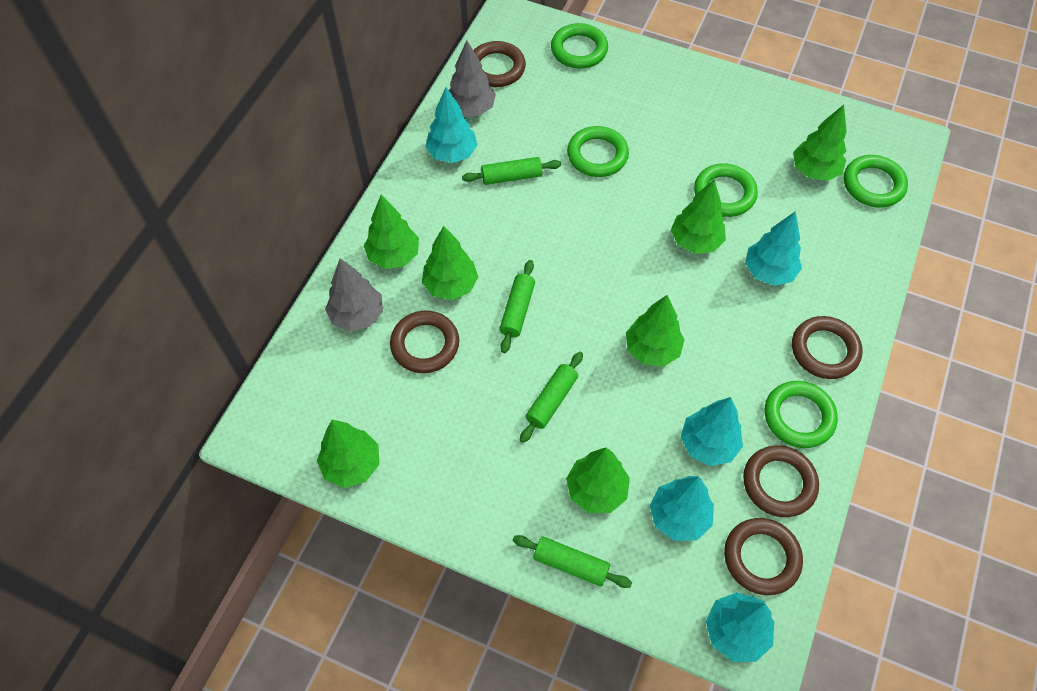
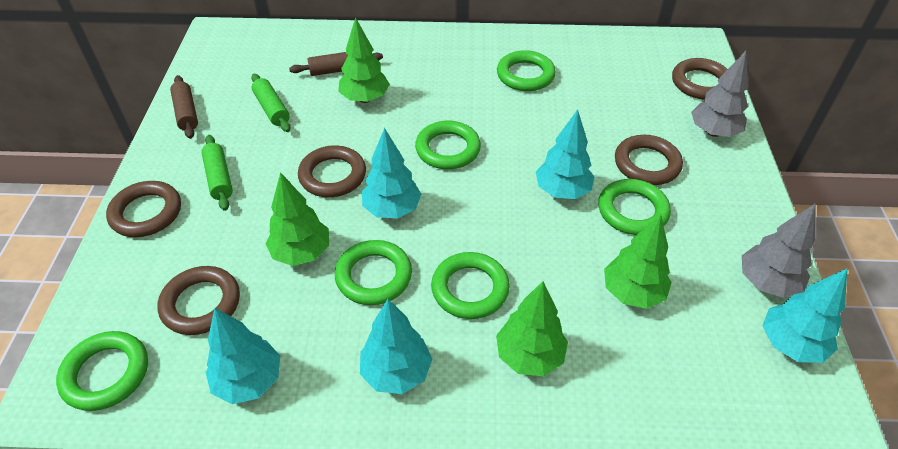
brown rolling pin: 0 -> 2
green ring: 5 -> 6
green rolling pin: 4 -> 2
green tree: 7 -> 4

